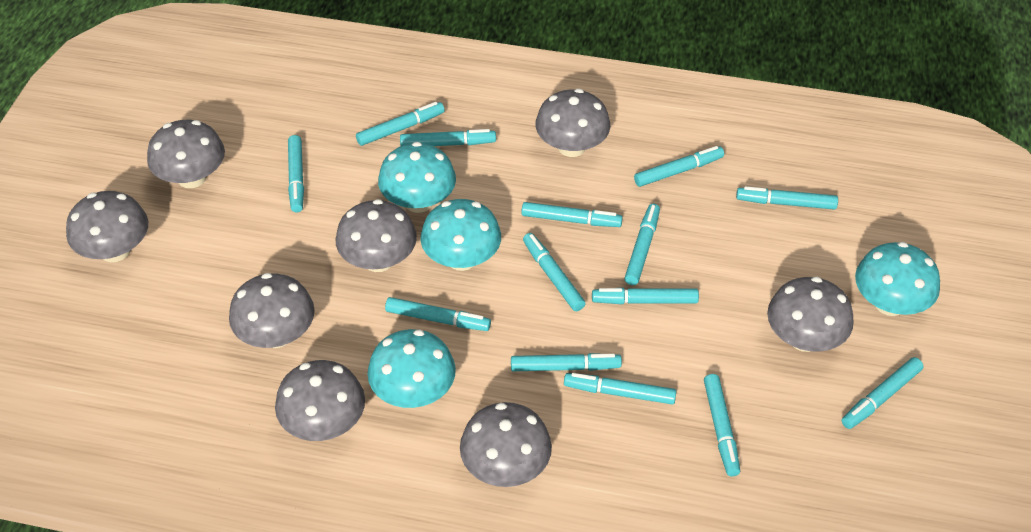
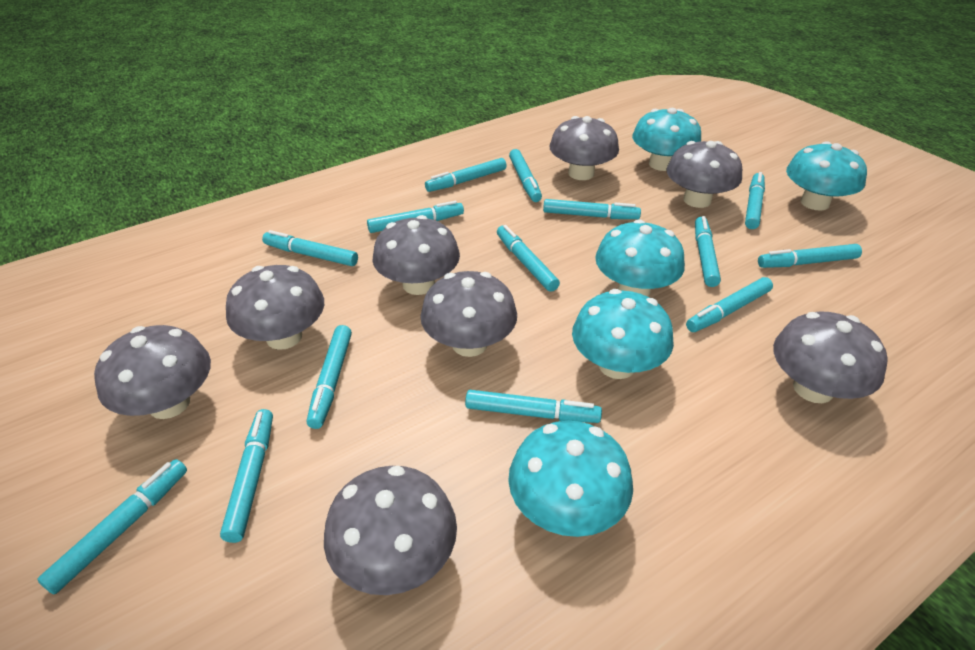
turquoise mushroom: 4 -> 5

